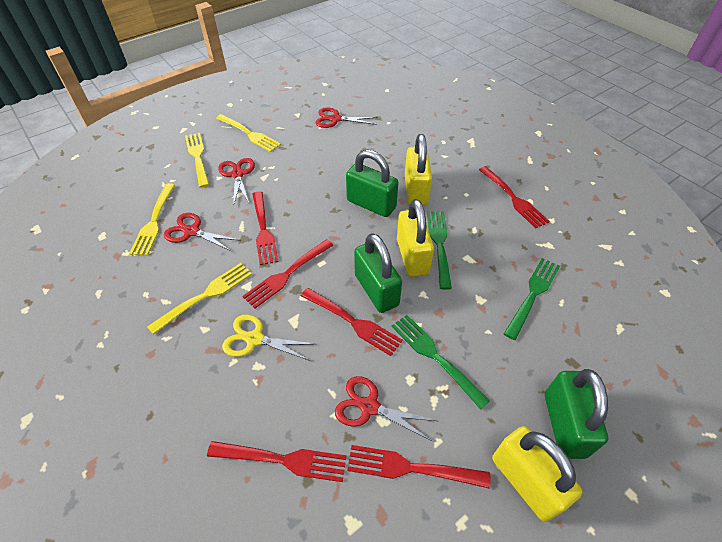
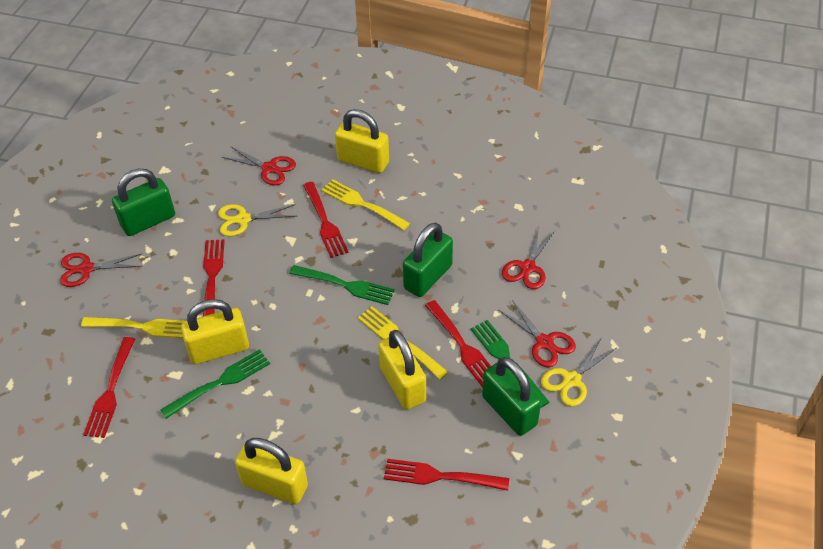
red fork: 6 -> 5
yellow fork: 4 -> 3
yellow padlock: 3 -> 4
yellow scissors: 1 -> 2

